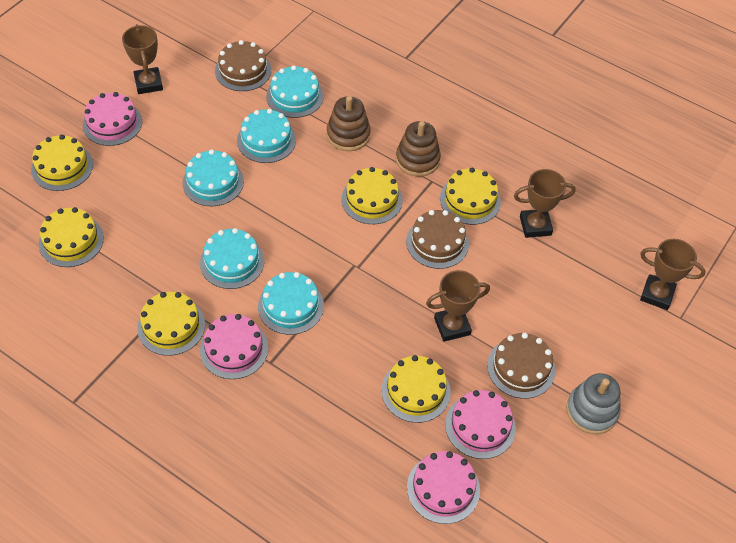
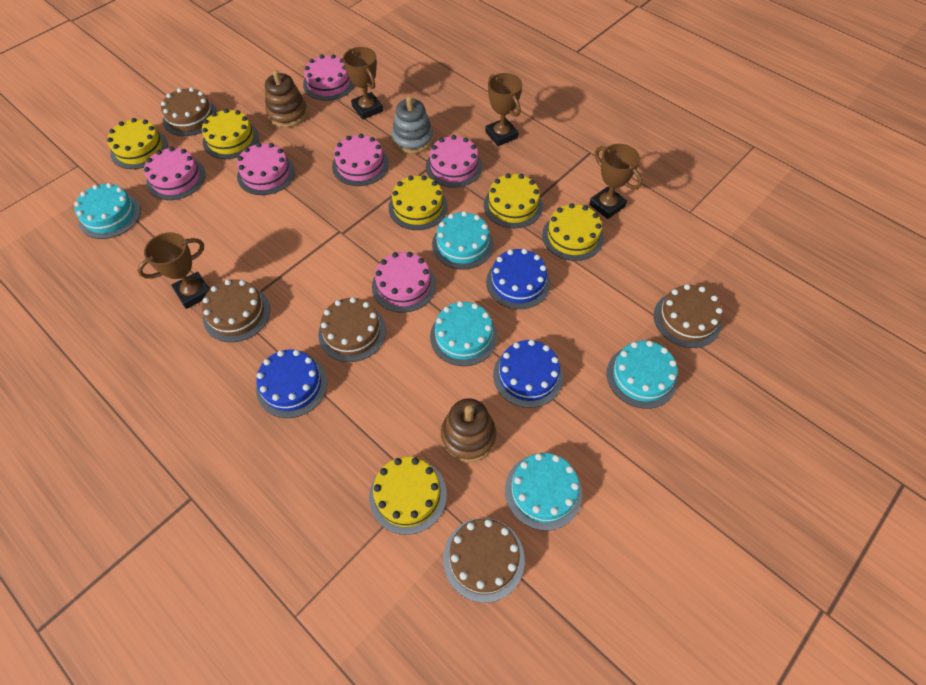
blue cake: 0 -> 3
brown cake: 3 -> 5
pink cake: 4 -> 6

